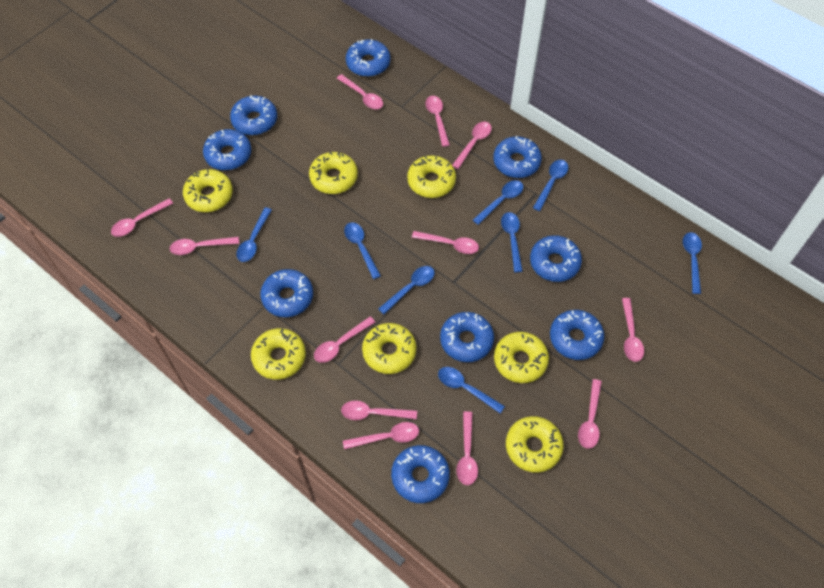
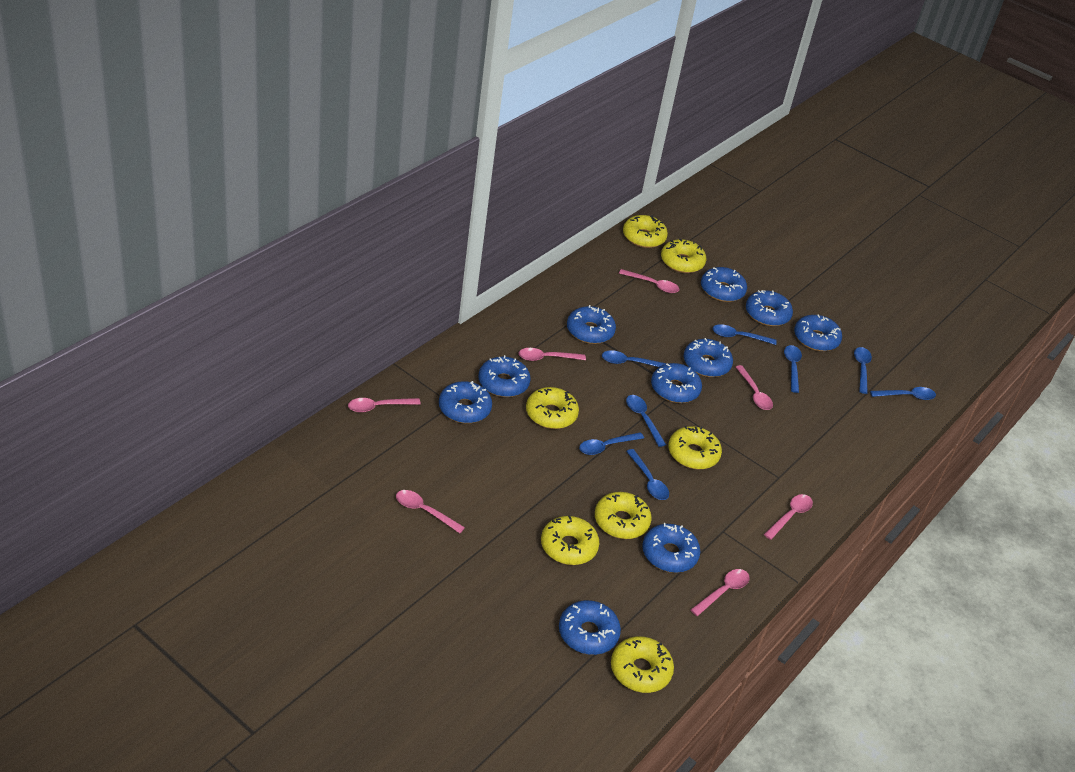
blue donut: 9 -> 10
pink spoon: 12 -> 7

